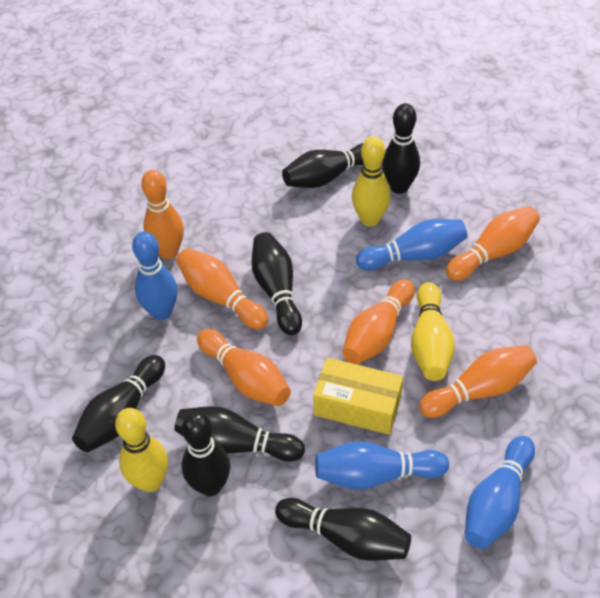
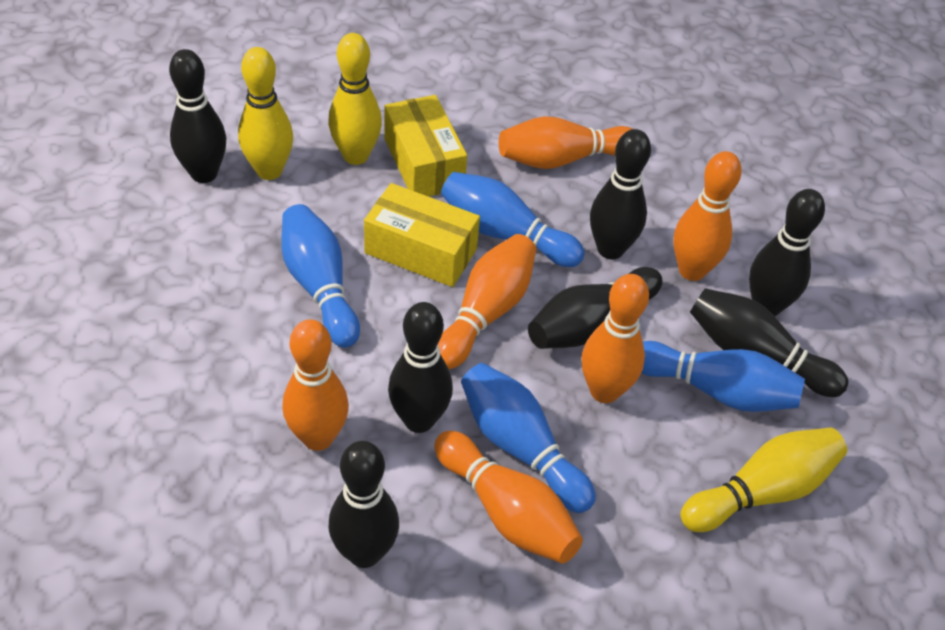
yellow box: 1 -> 2

